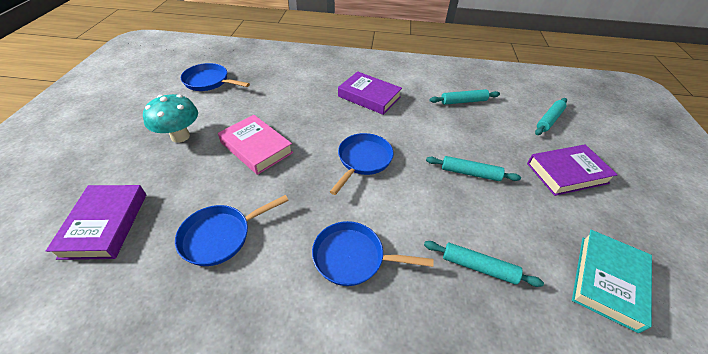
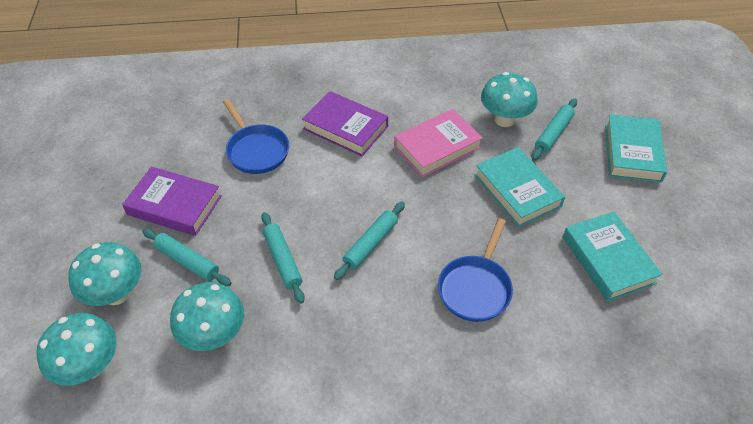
blue pan: 4 -> 2
purple book: 3 -> 2
turquoise book: 1 -> 3
turquoise mushroom: 1 -> 4

